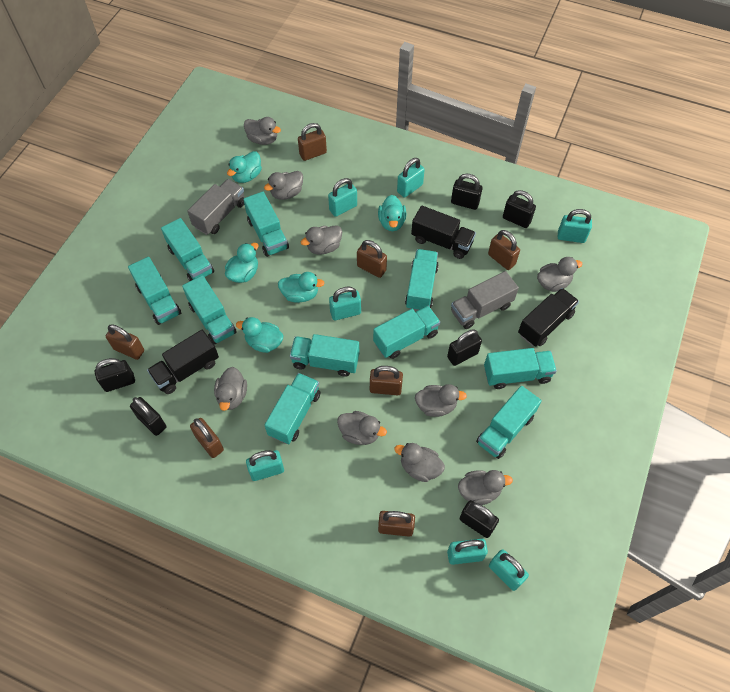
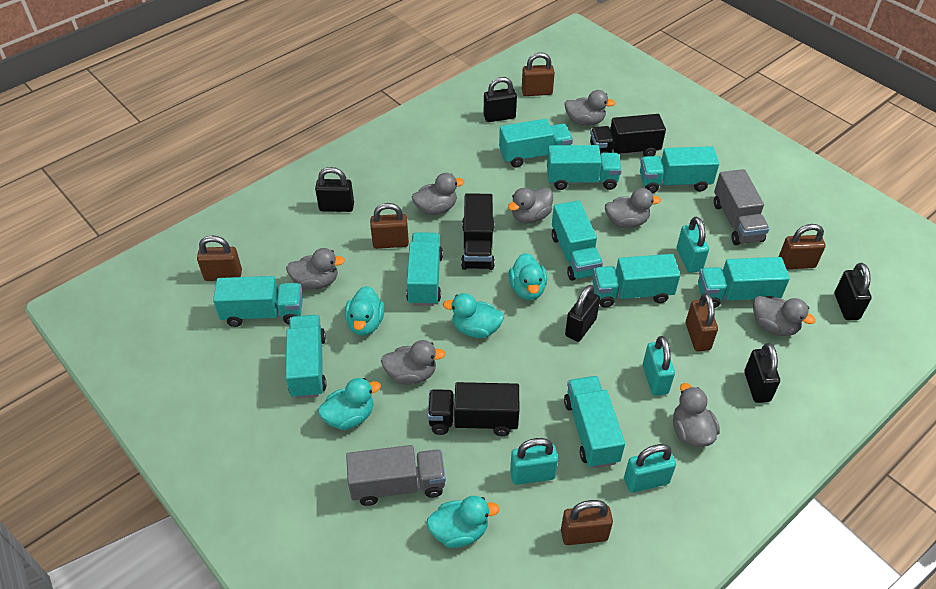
black padlock: 6 -> 5
brown padlock: 7 -> 6
grey duck: 9 -> 8
turquoise padlock: 7 -> 4

